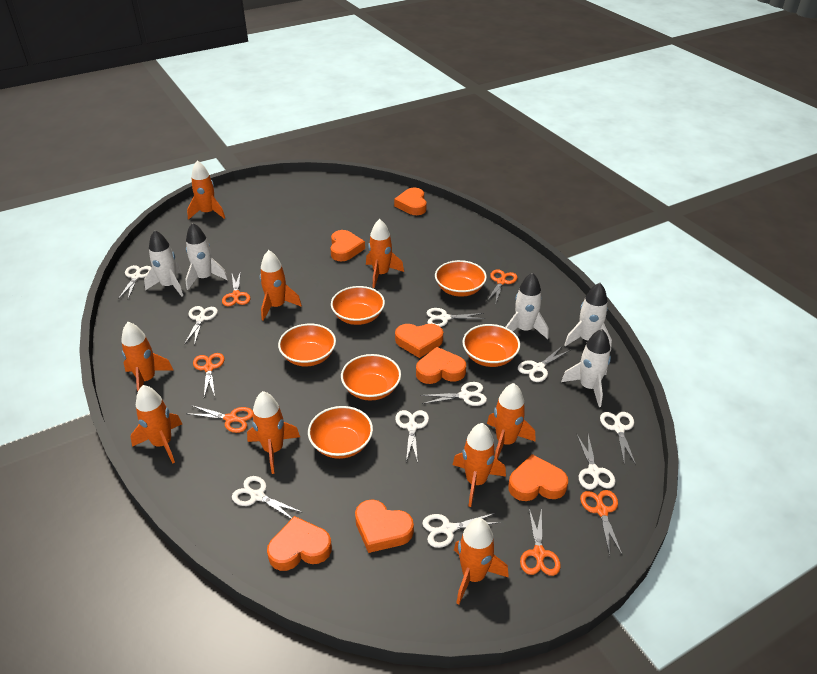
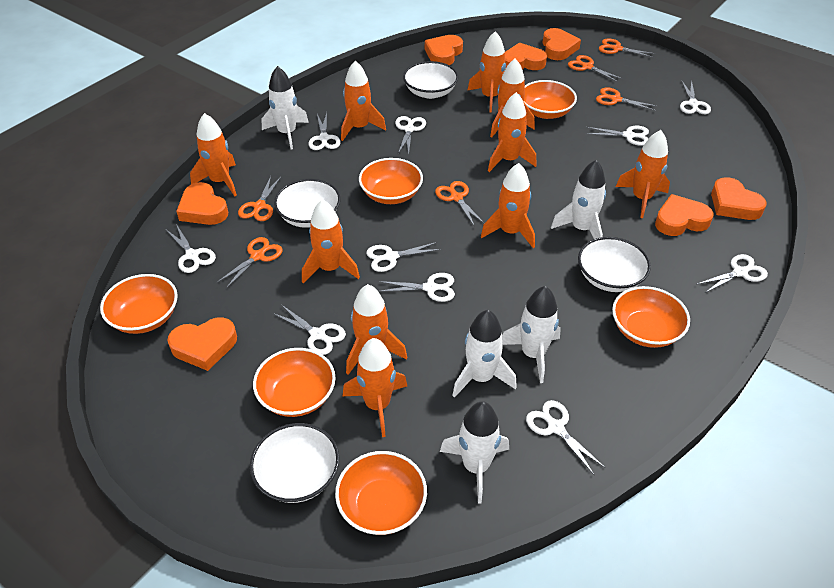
orange rocket: 9 -> 10
white bowl: 0 -> 4

